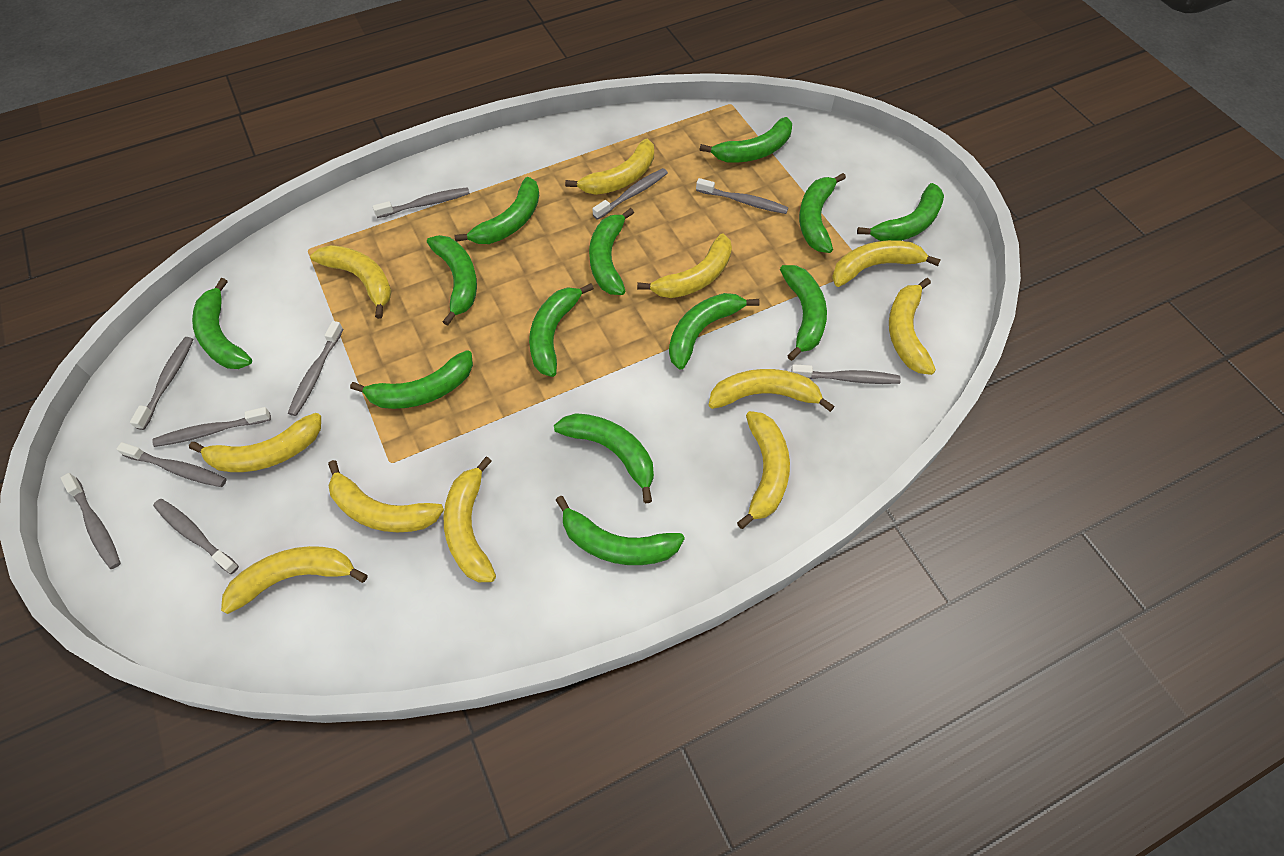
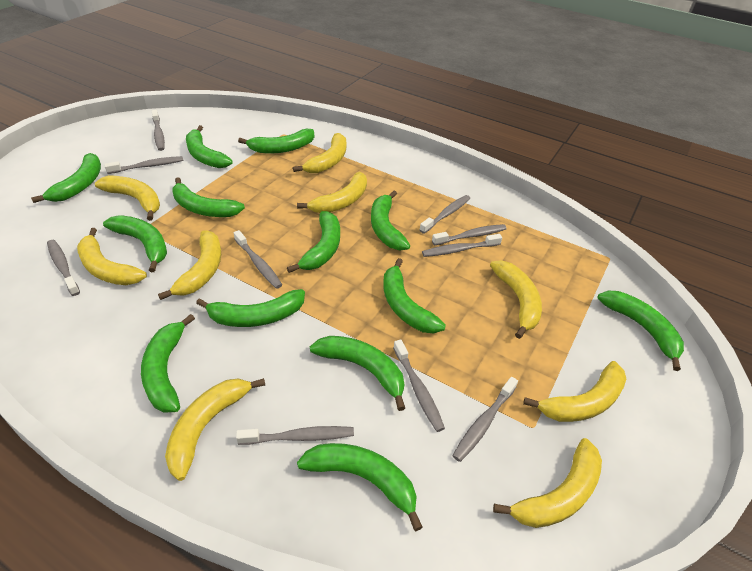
yellow banana: 11 -> 9

